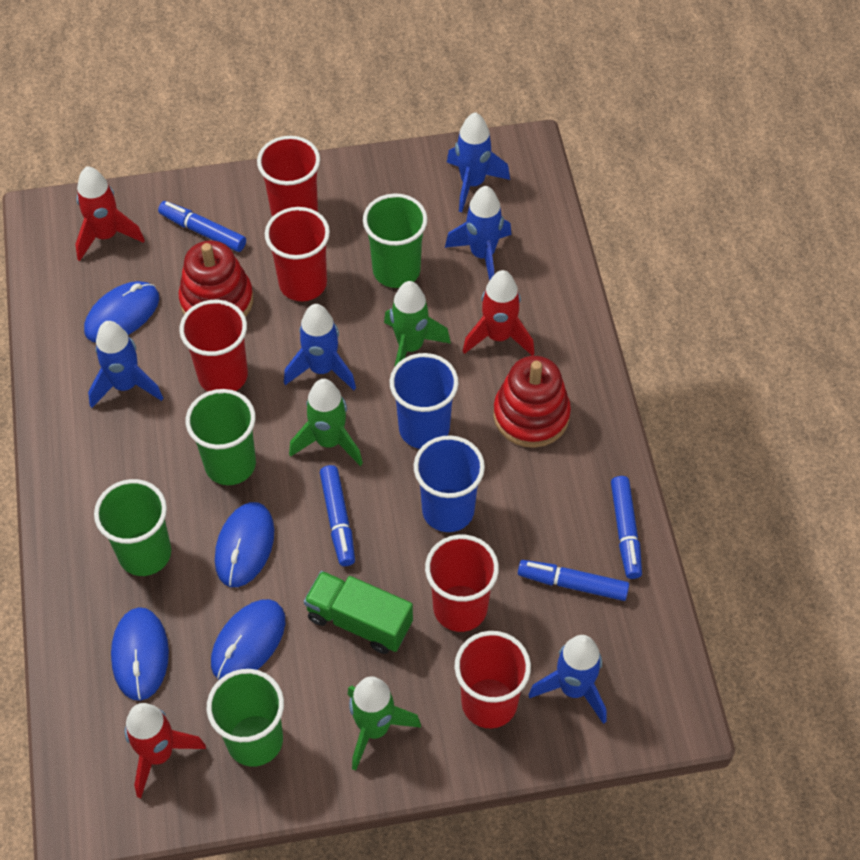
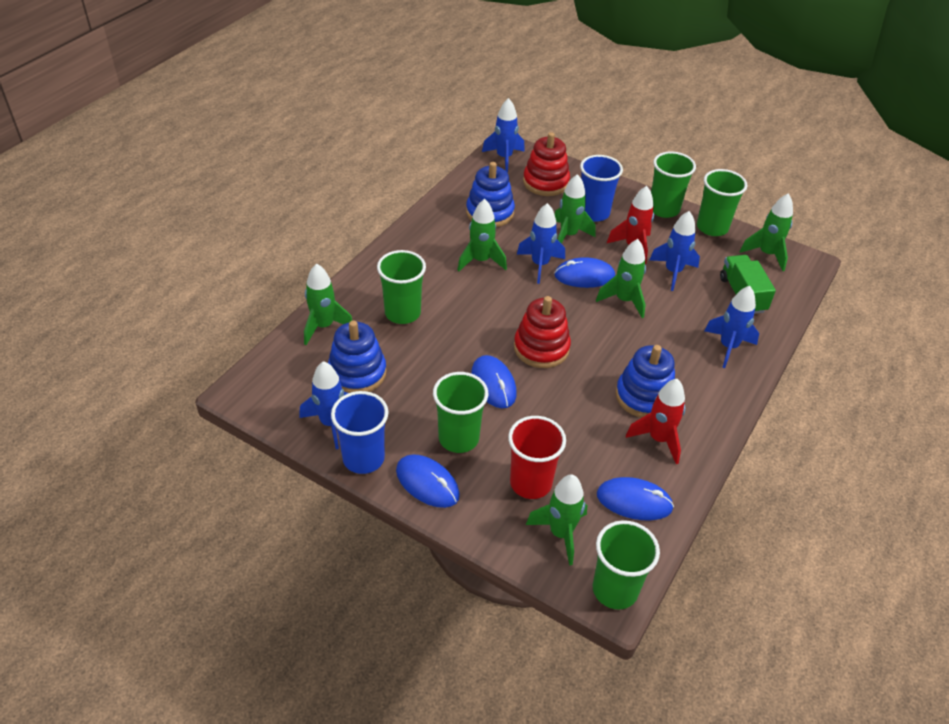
blue marker: 4 -> 0
blue stacking toy: 0 -> 3
green cup: 4 -> 5
green rocket: 3 -> 6
red cup: 5 -> 1
red rocket: 3 -> 2

